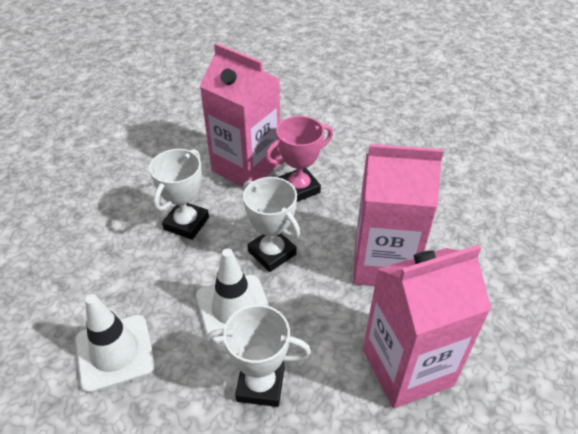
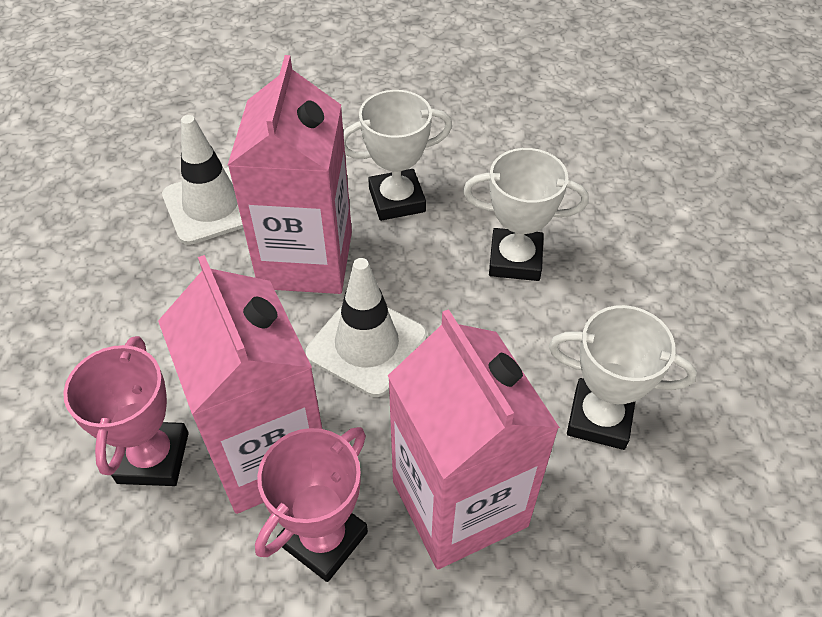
pink trophy: 1 -> 2

